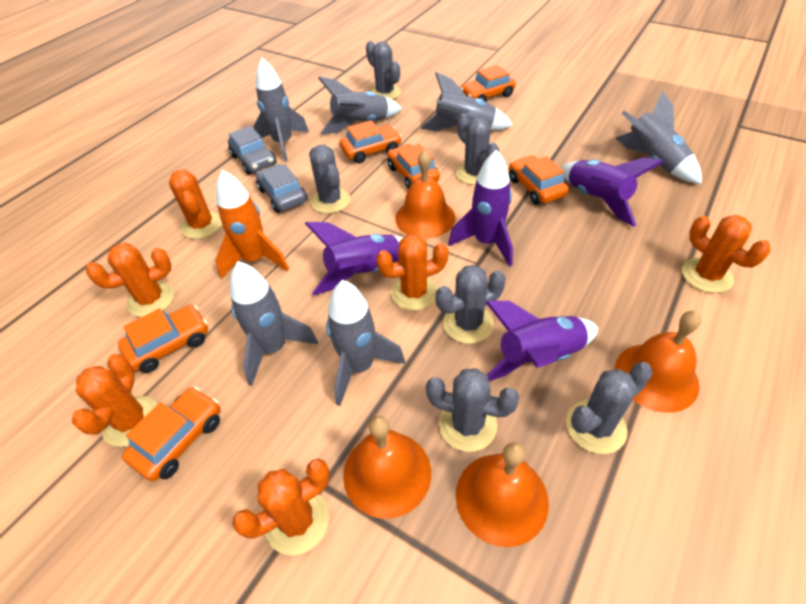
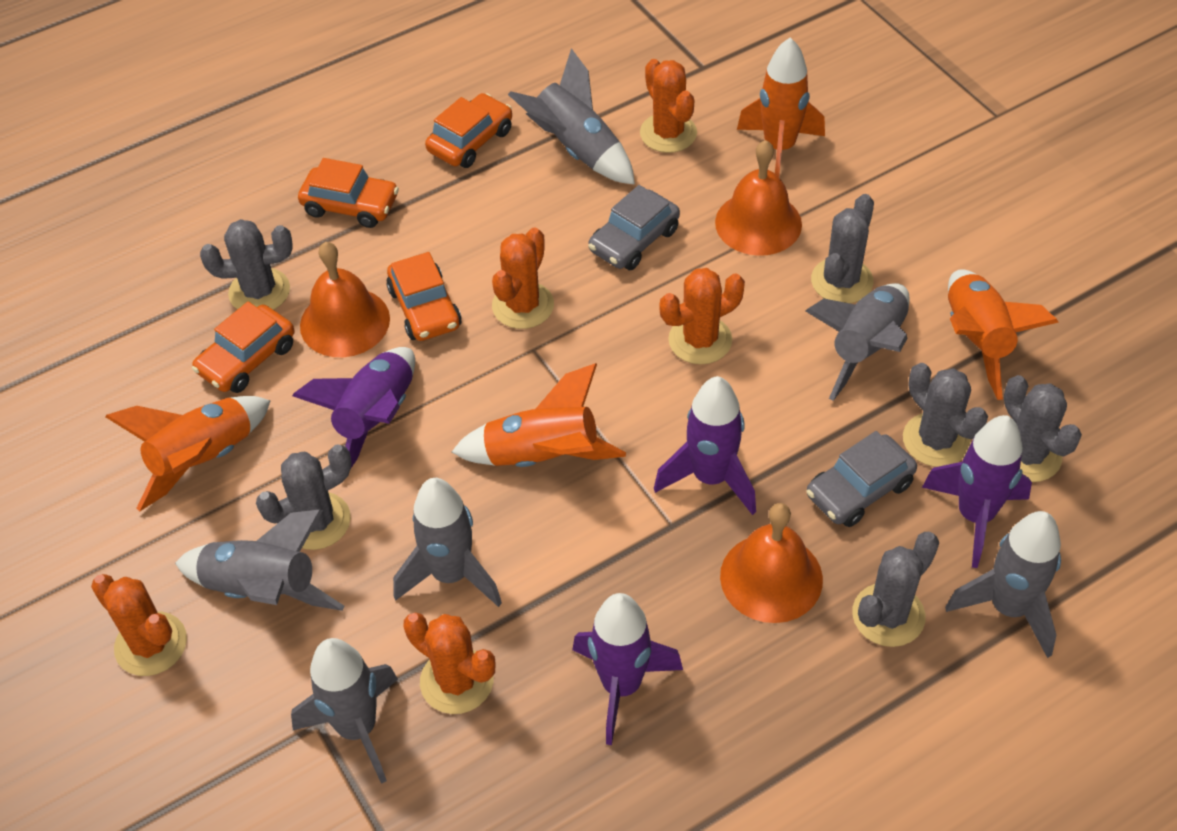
orange bell: 4 -> 3
orange cactus: 6 -> 5
orange car: 6 -> 4
orange rocket: 1 -> 4

